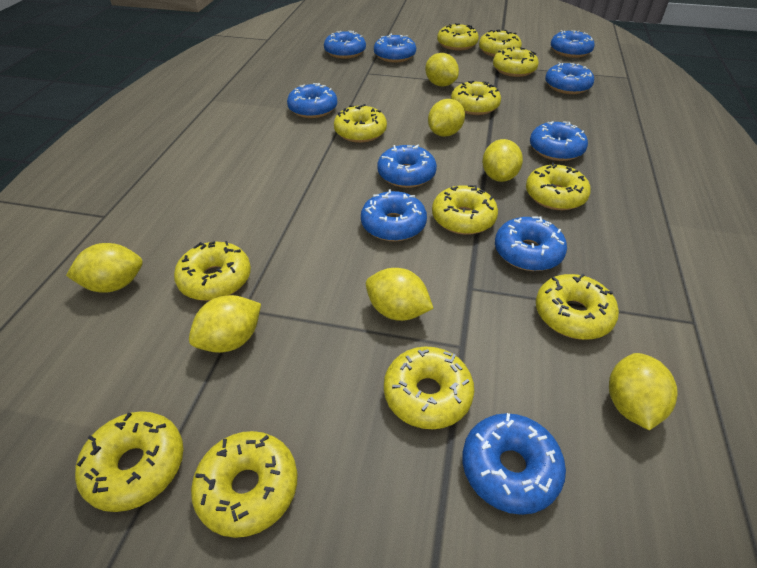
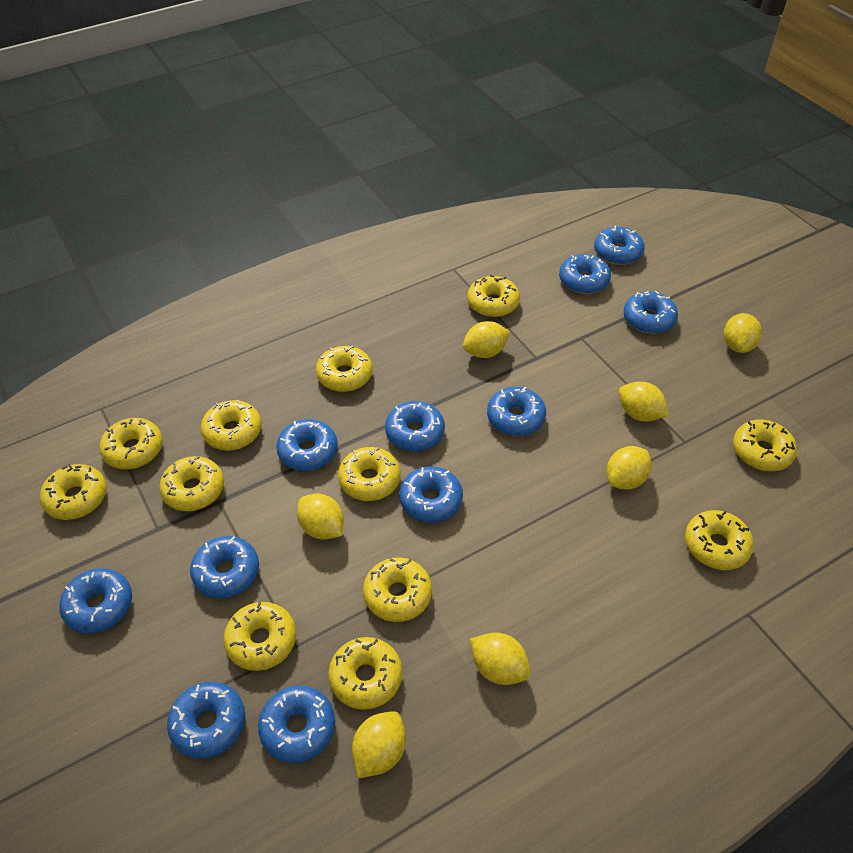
blue donut: 10 -> 11

